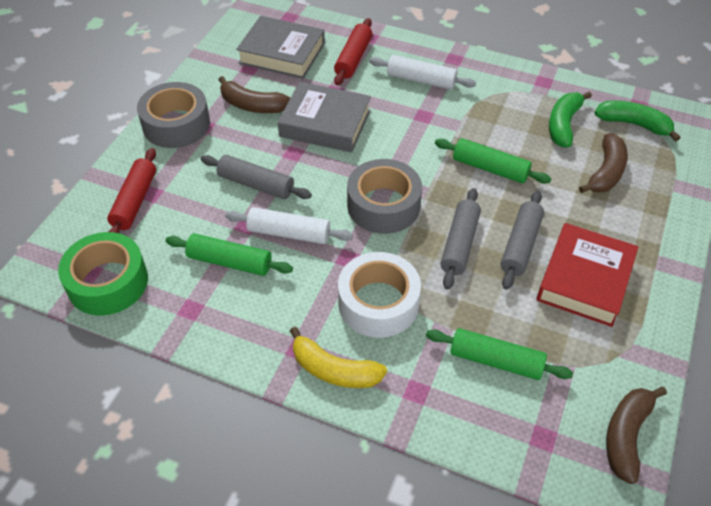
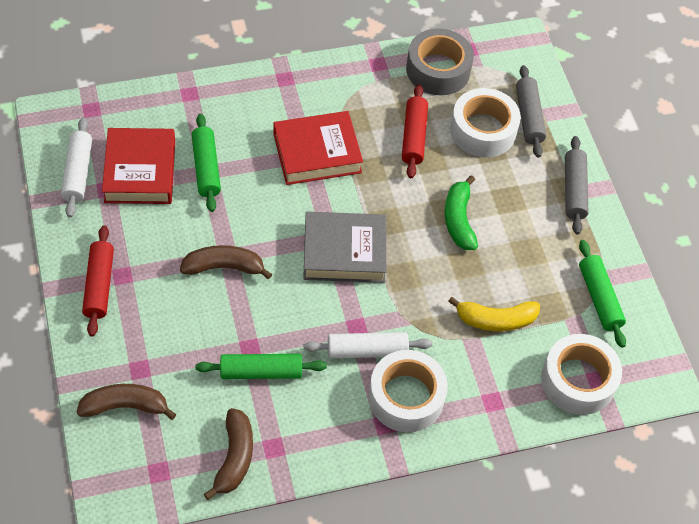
green banana: 2 -> 1
green tape: 1 -> 0
grey book: 2 -> 1
grey rolling pin: 3 -> 2
grey tape: 2 -> 1
red book: 1 -> 2
white tape: 1 -> 3

